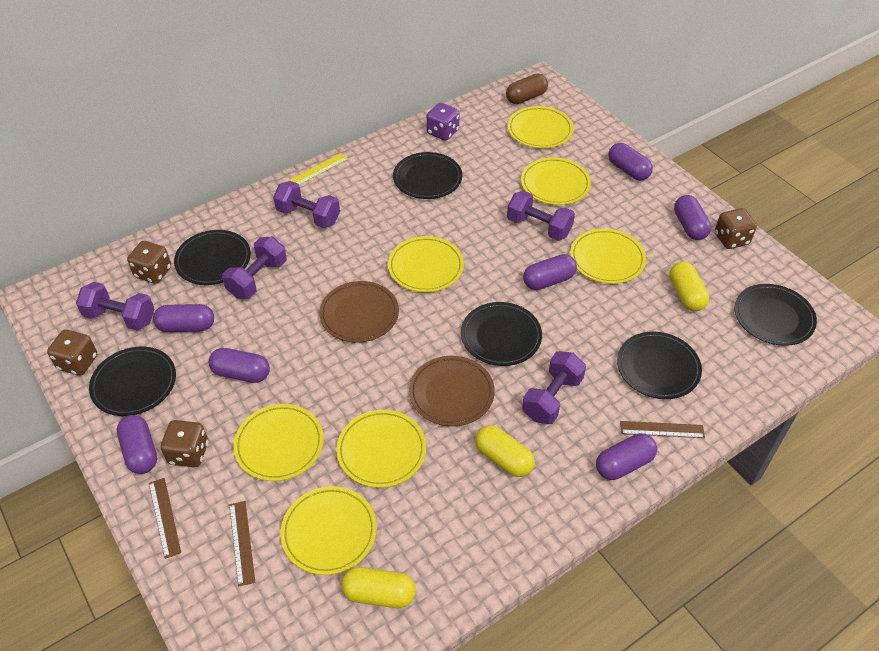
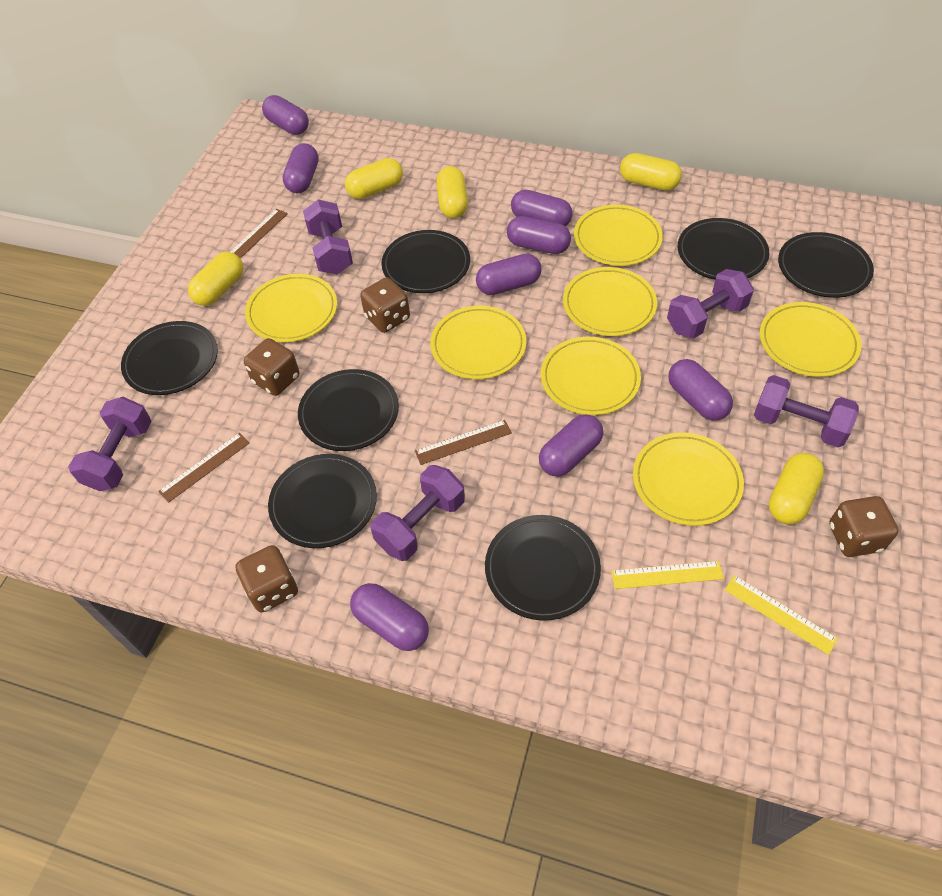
black plate: 6 -> 7
brown capsule: 1 -> 0
brown plate: 2 -> 0
purple capsule: 7 -> 8
purple dice: 1 -> 0
yellow capsule: 3 -> 5
yellow ruler: 1 -> 2

